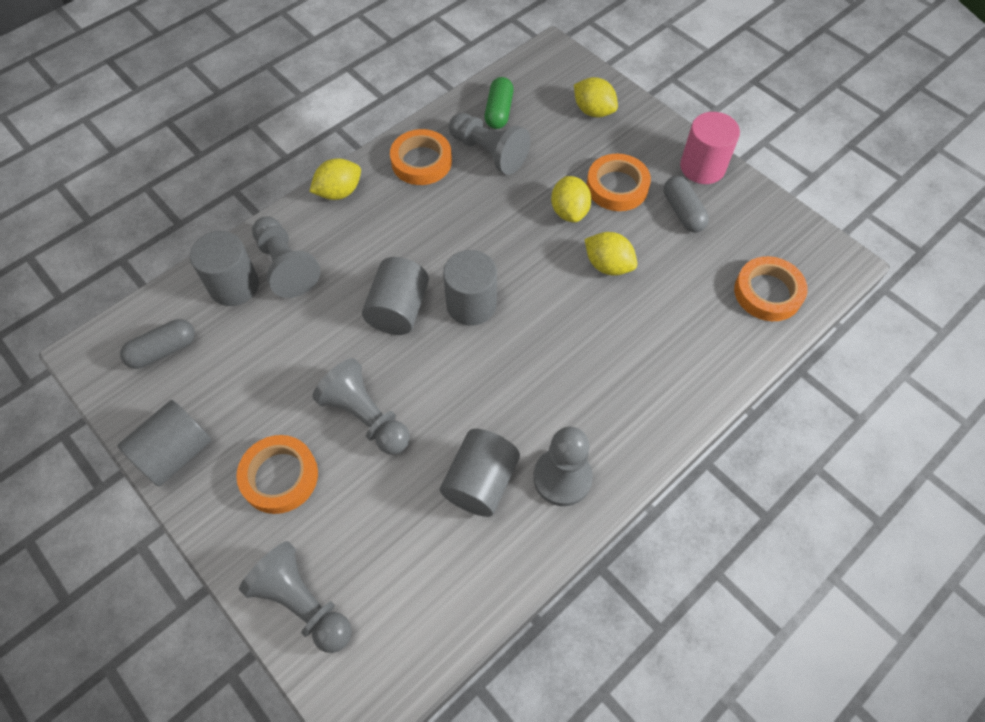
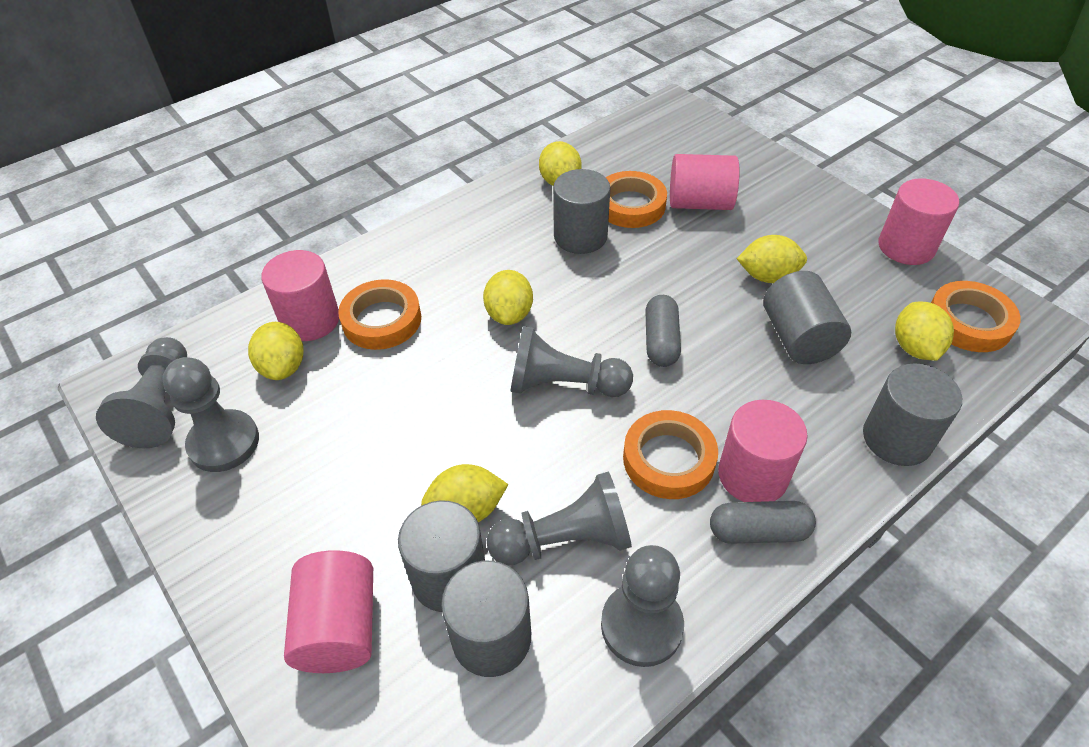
green capsule: 1 -> 0
pink cylinder: 1 -> 5
yellow lemon: 4 -> 6

